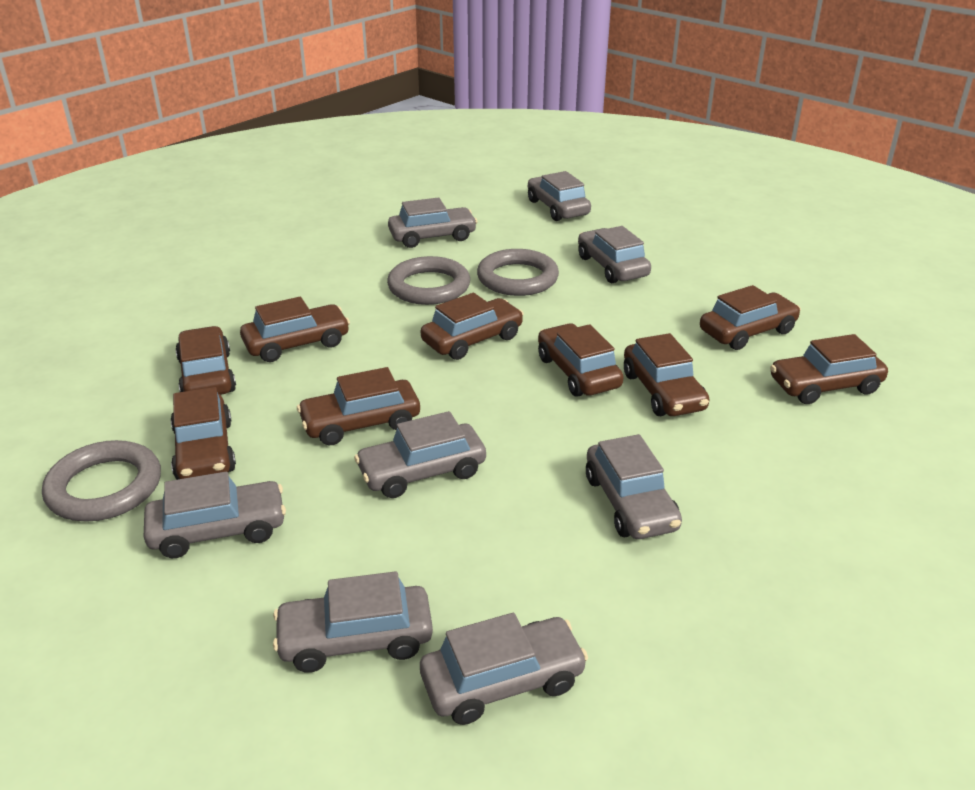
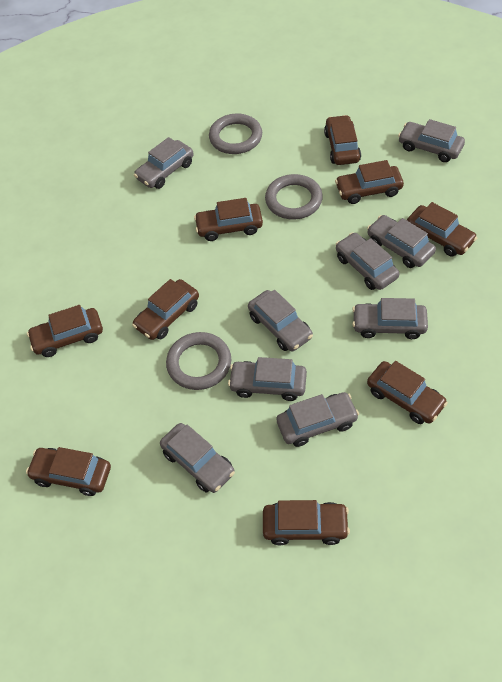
grey car: 8 -> 9

